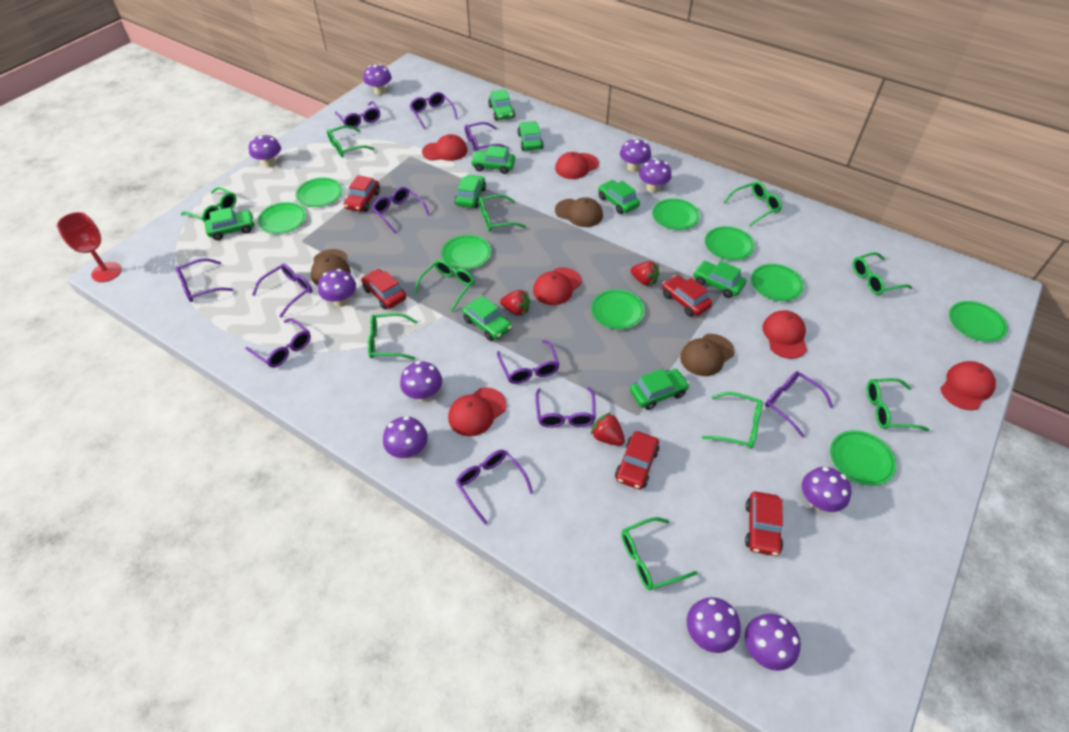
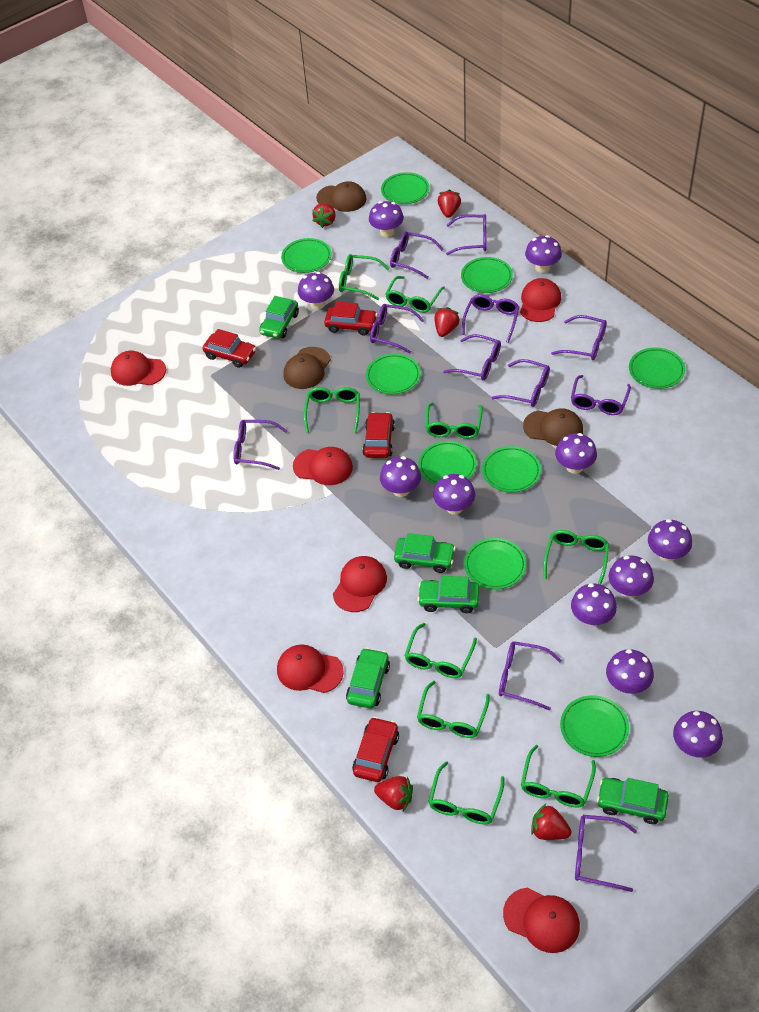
green car: 9 -> 5
green glasses: 10 -> 9
purple mushroom: 10 -> 11
red car: 5 -> 4
red goblet: 1 -> 0
red strawberry: 3 -> 5

